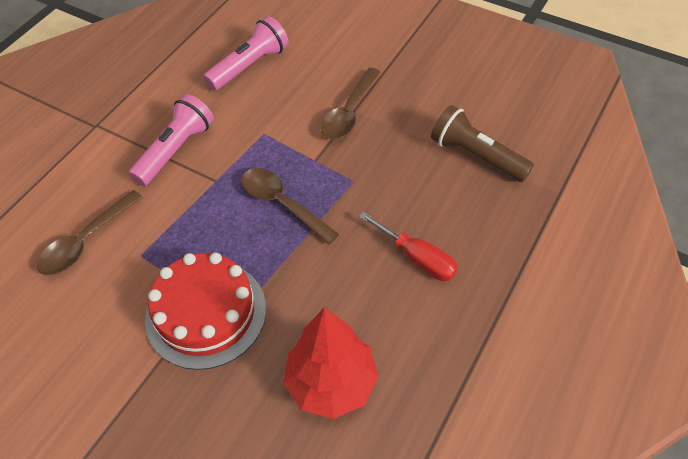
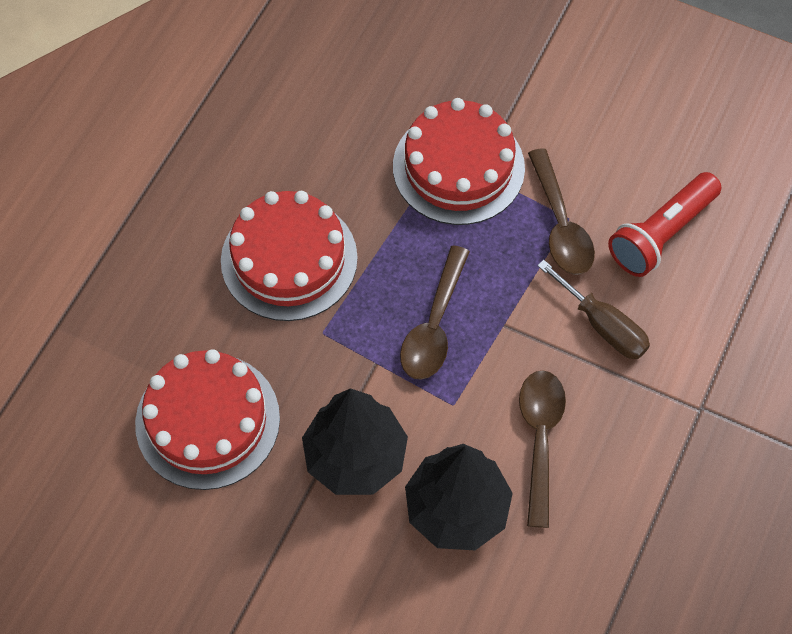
black tree: 0 -> 2
brown flashlight: 1 -> 0
brown screwdriver: 0 -> 1
pink flashlight: 2 -> 0
red cake: 1 -> 3
red flashlight: 0 -> 1
red screwdriver: 1 -> 0
red tree: 1 -> 0

